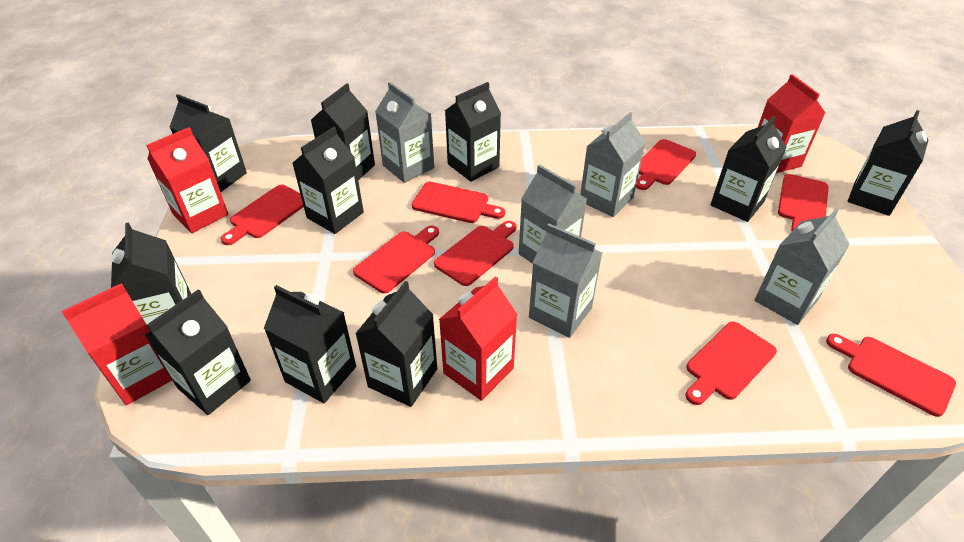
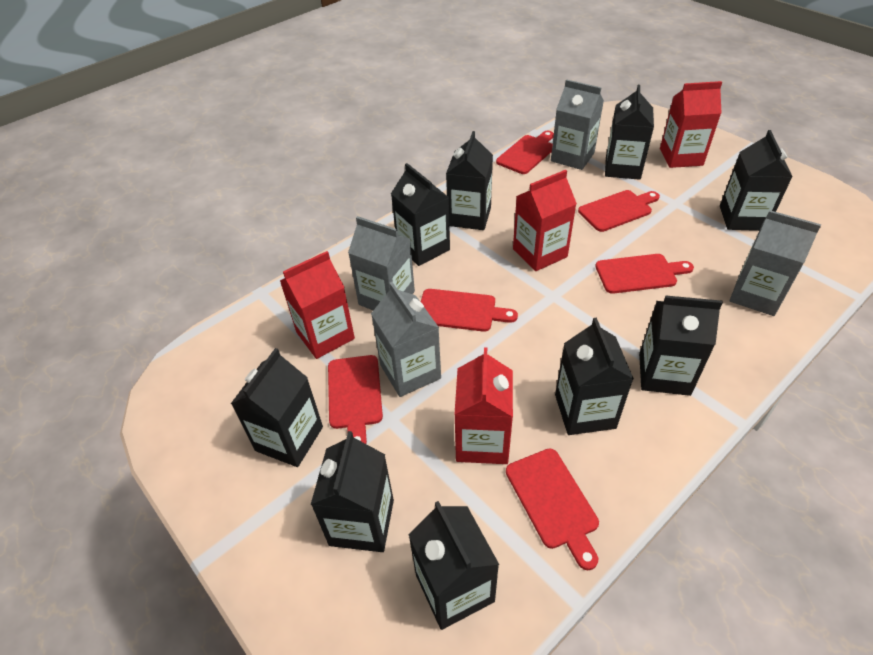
black carton: 10 -> 9
grey carton: 5 -> 4
red cutting board: 8 -> 6

